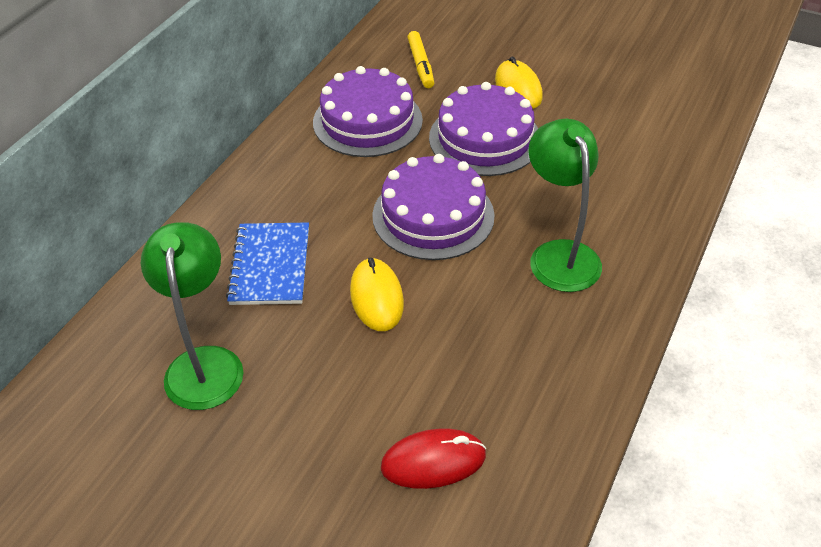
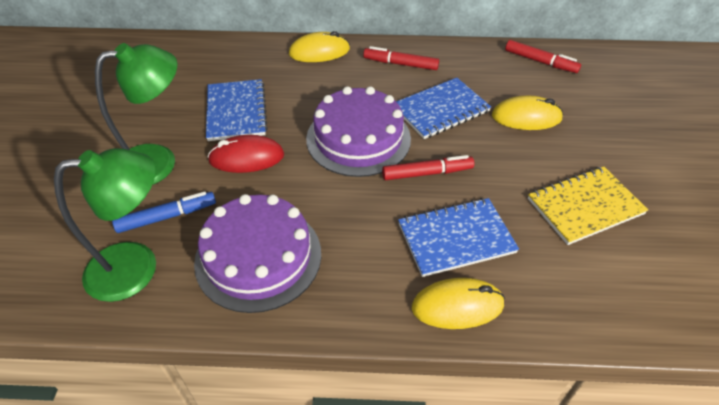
blue marker: 0 -> 1
blue notebook: 1 -> 3
purple cake: 3 -> 2
red marker: 0 -> 3
yellow marker: 1 -> 0
yellow mouse: 2 -> 3
yellow notebook: 0 -> 1

